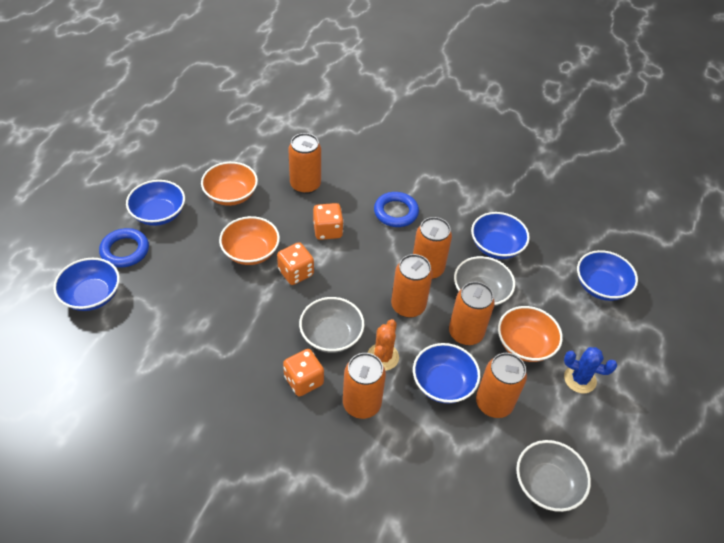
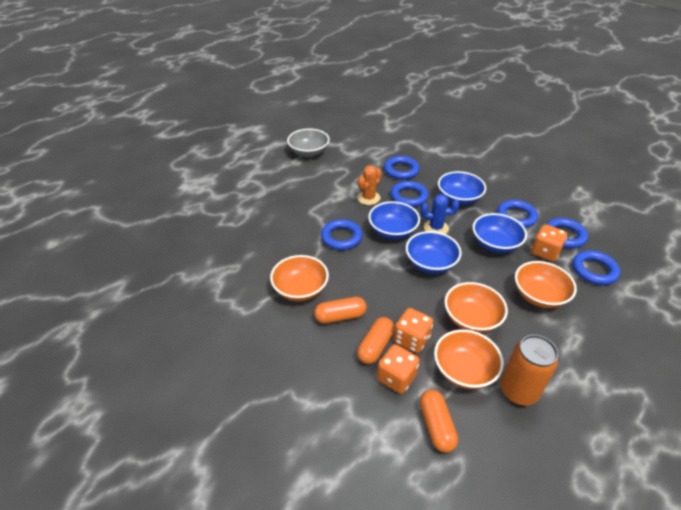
blue bowl: 5 -> 4
blue ring: 2 -> 6
grey bowl: 3 -> 1
orange bowl: 3 -> 4
orange can: 6 -> 1
orange capsule: 0 -> 3

